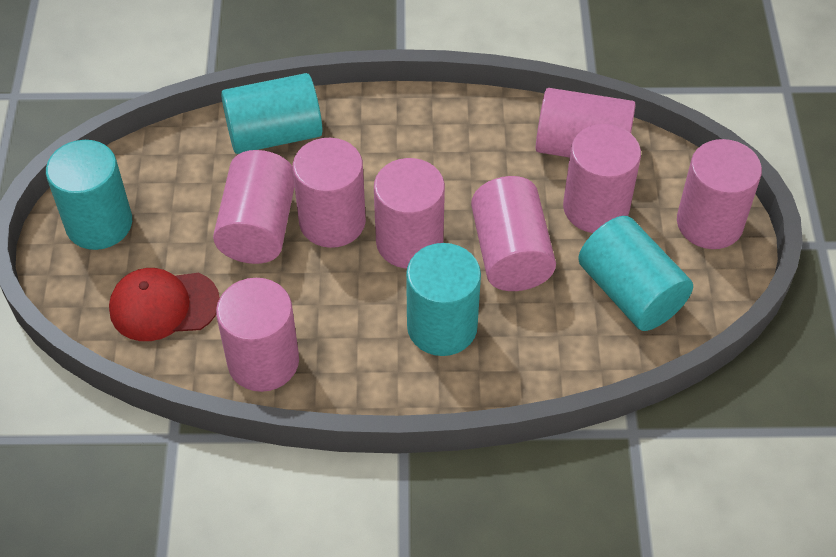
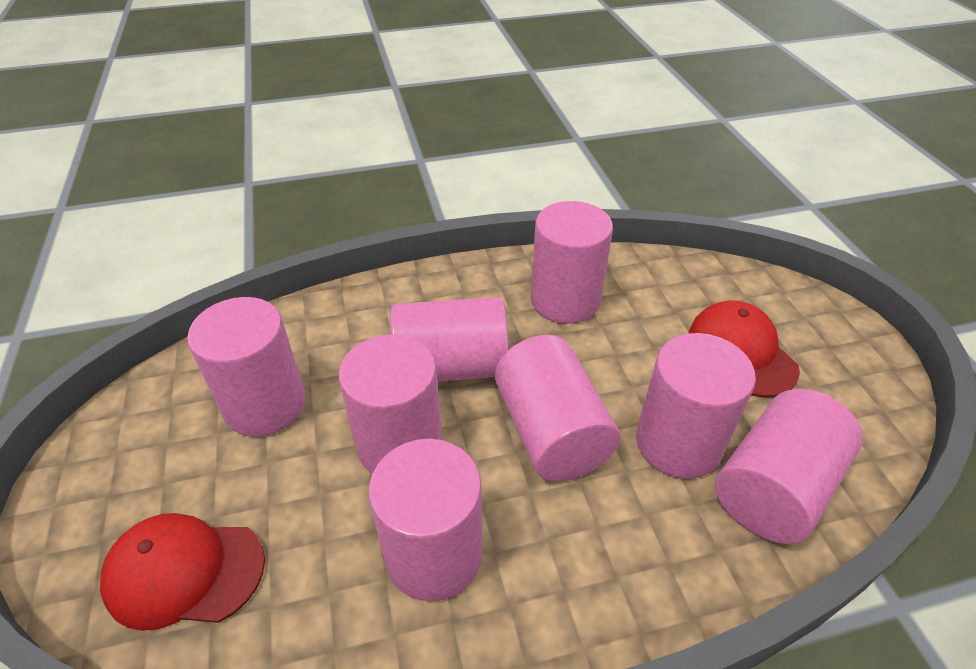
red cap: 1 -> 2
turquoise cylinder: 4 -> 0

